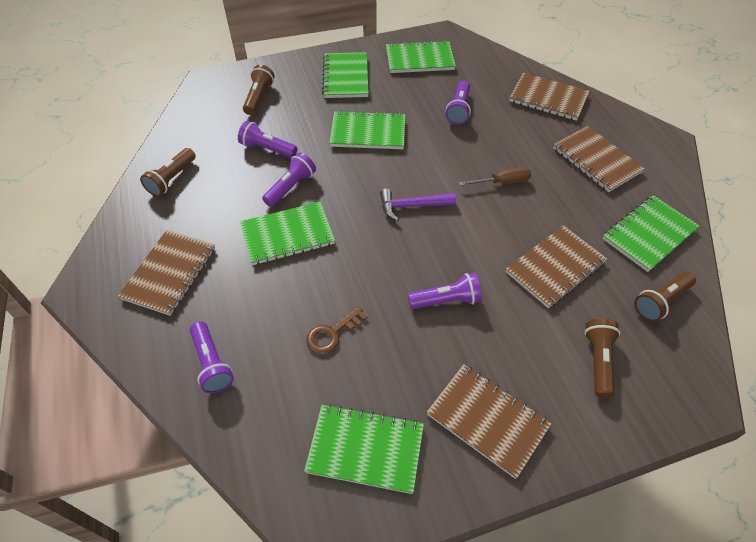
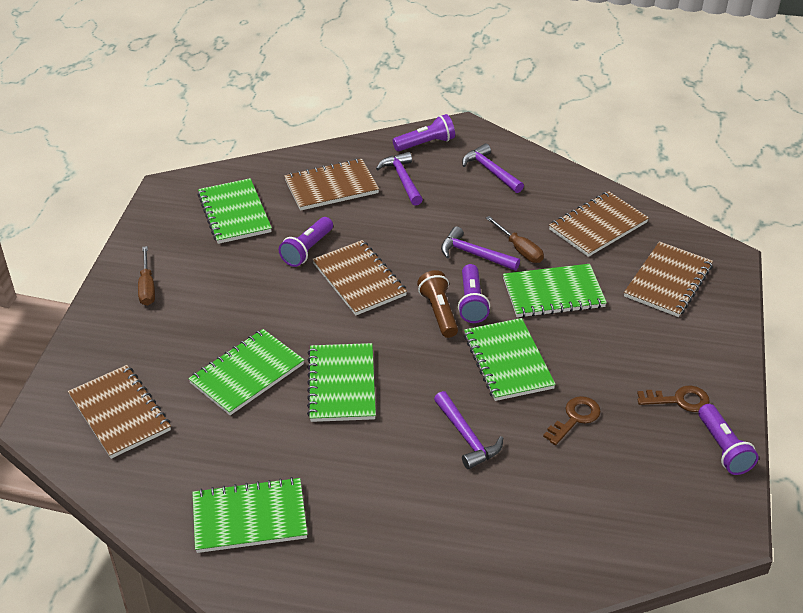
brown flashlight: 4 -> 1
brown key: 1 -> 2
brown screwdriver: 1 -> 2
purple flashlight: 5 -> 4
purple hammer: 1 -> 4

